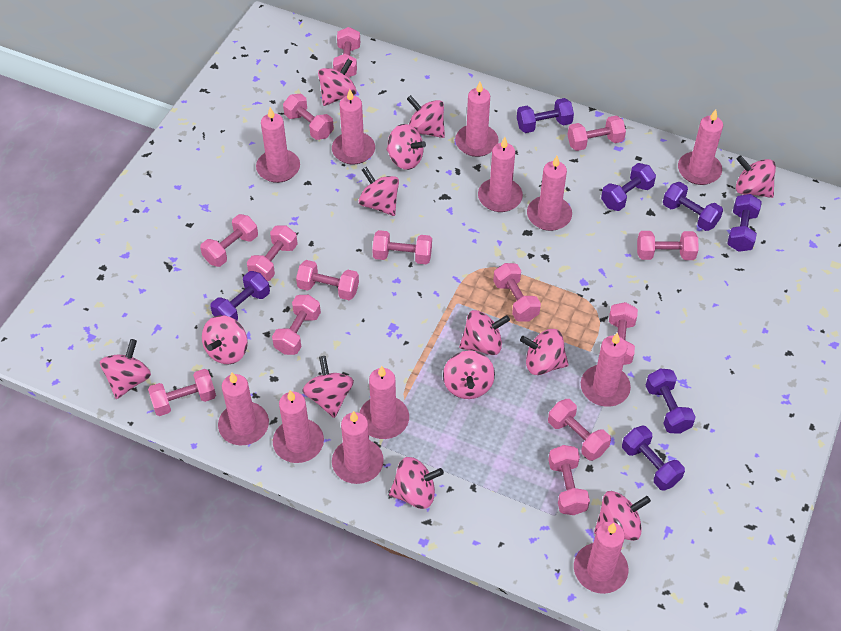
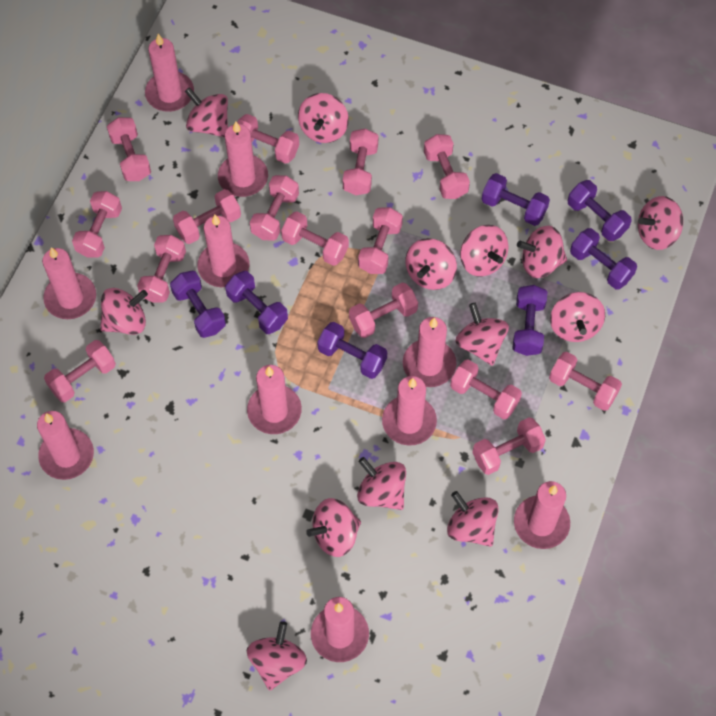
pink candle: 12 -> 10
pink dumbbell: 14 -> 15

